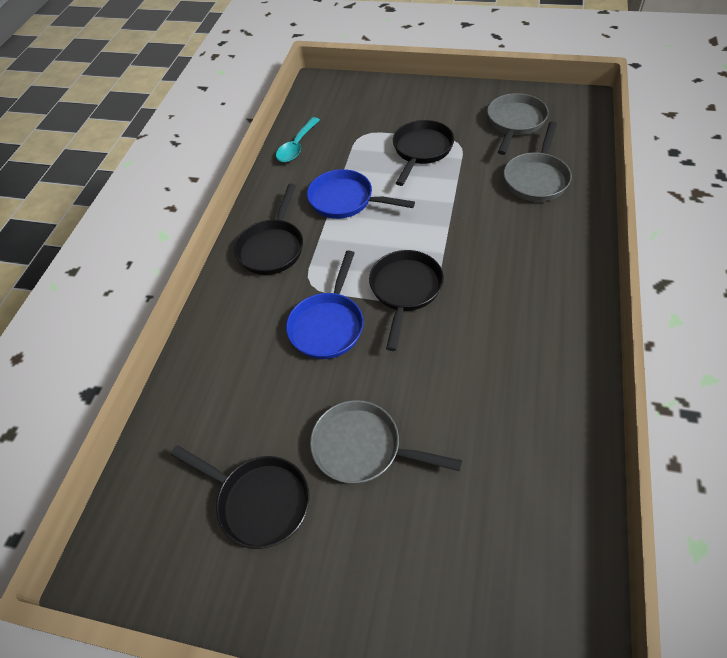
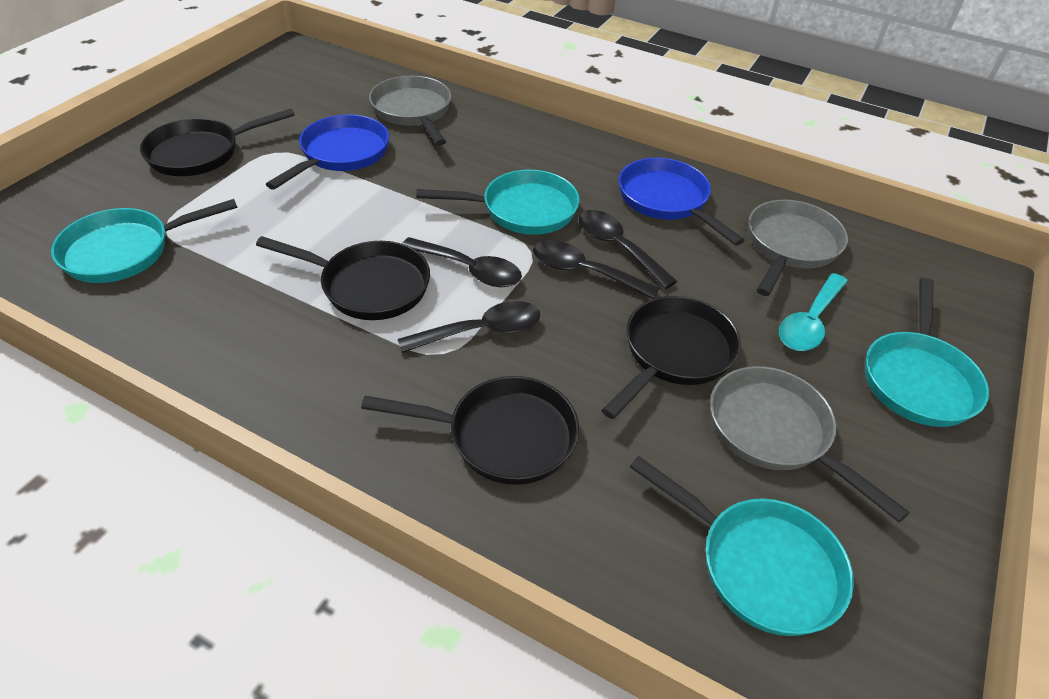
black spoon: 0 -> 4
turquoise pan: 0 -> 4

